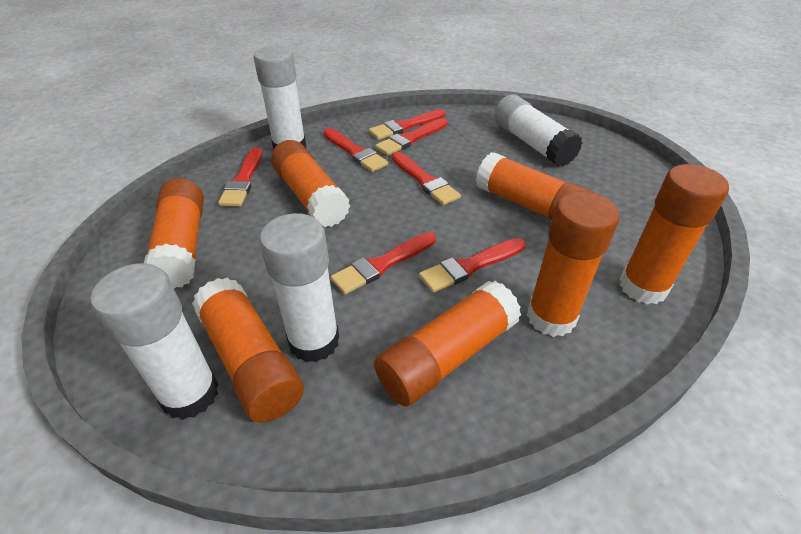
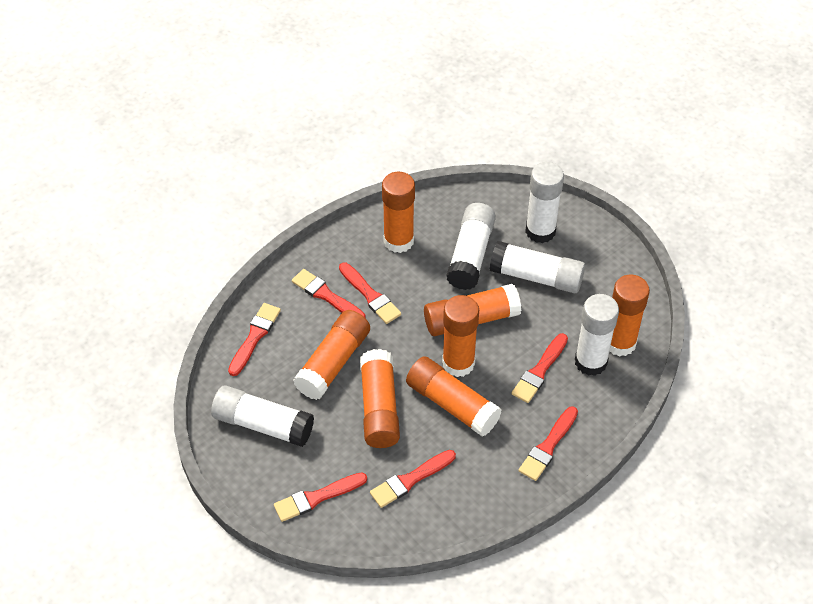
white glue stick: 4 -> 5

